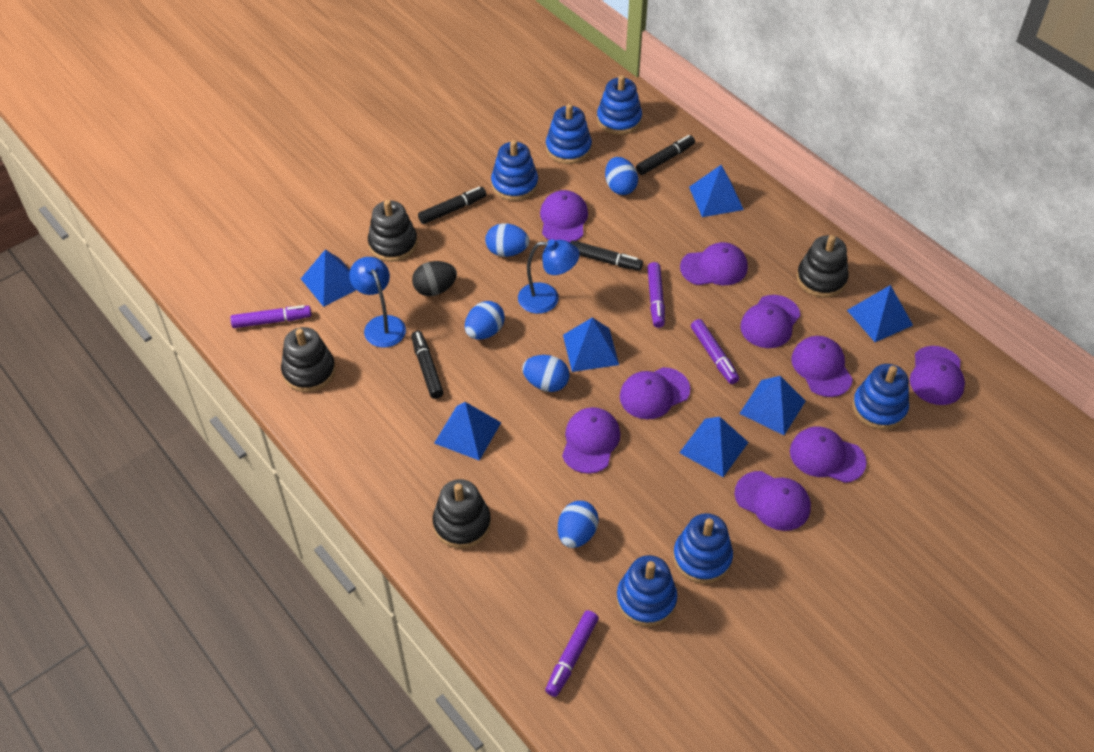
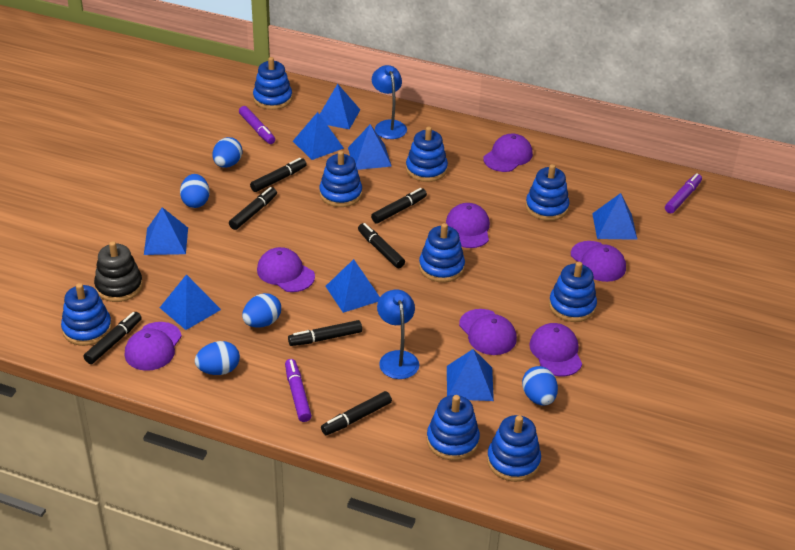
black egg: 1 -> 0
black marker: 4 -> 7
black stacking toy: 4 -> 1
blue pyramid: 7 -> 8
blue stacking toy: 6 -> 9
purple cap: 9 -> 7
purple marker: 4 -> 3

